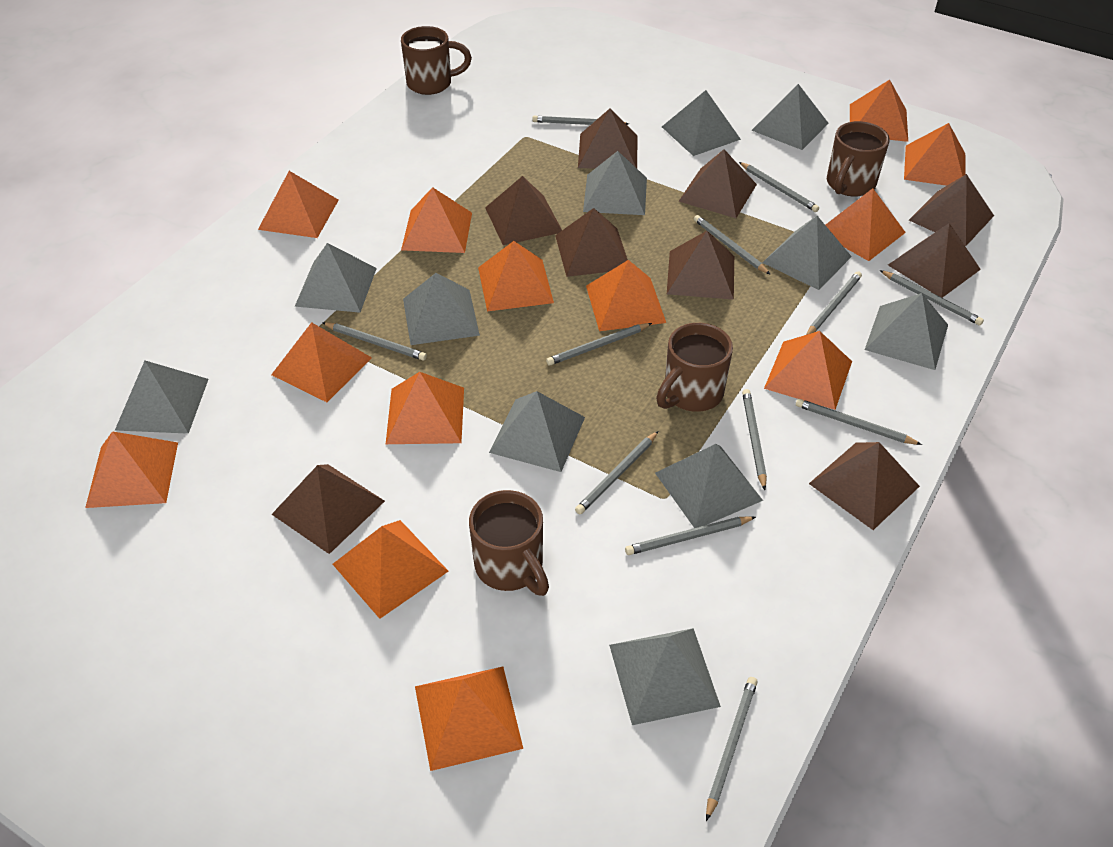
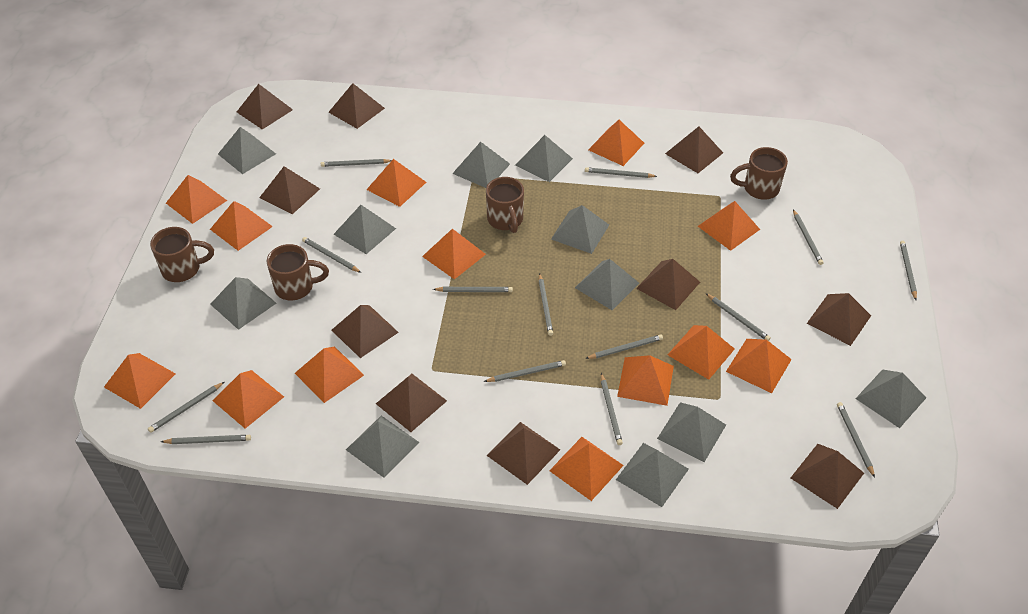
brown pyramid: 9 -> 10
grey pencil: 12 -> 14

